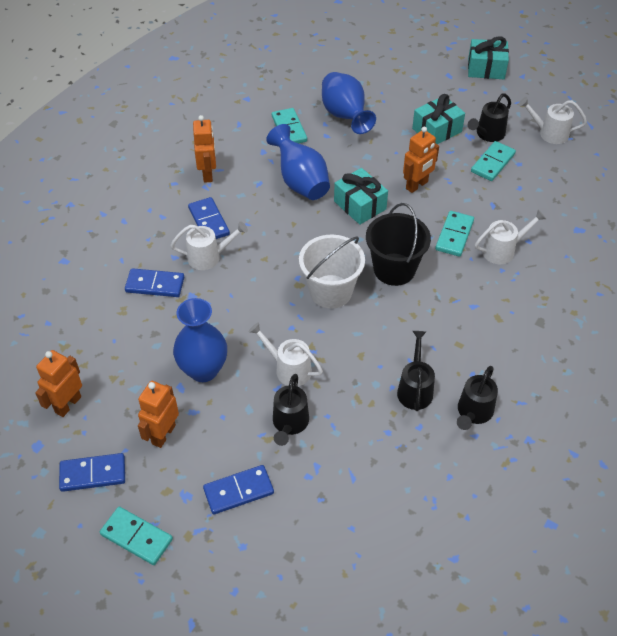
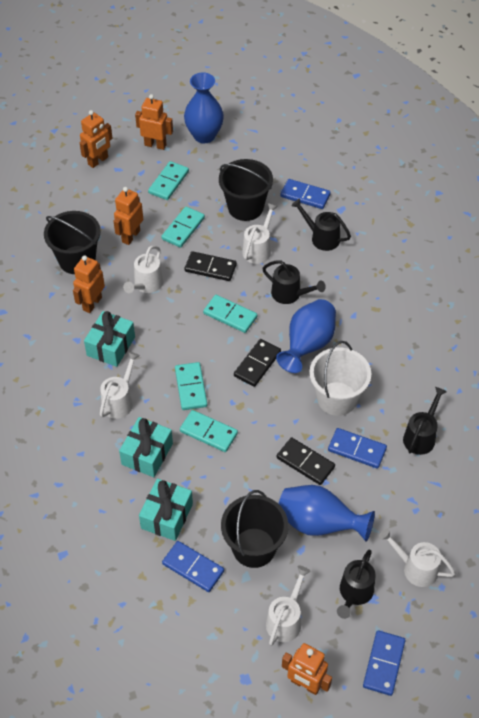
black bucket: 1 -> 3
black domino: 0 -> 3
orange robot: 4 -> 5
turquoise domino: 4 -> 5
white watering can: 4 -> 5

